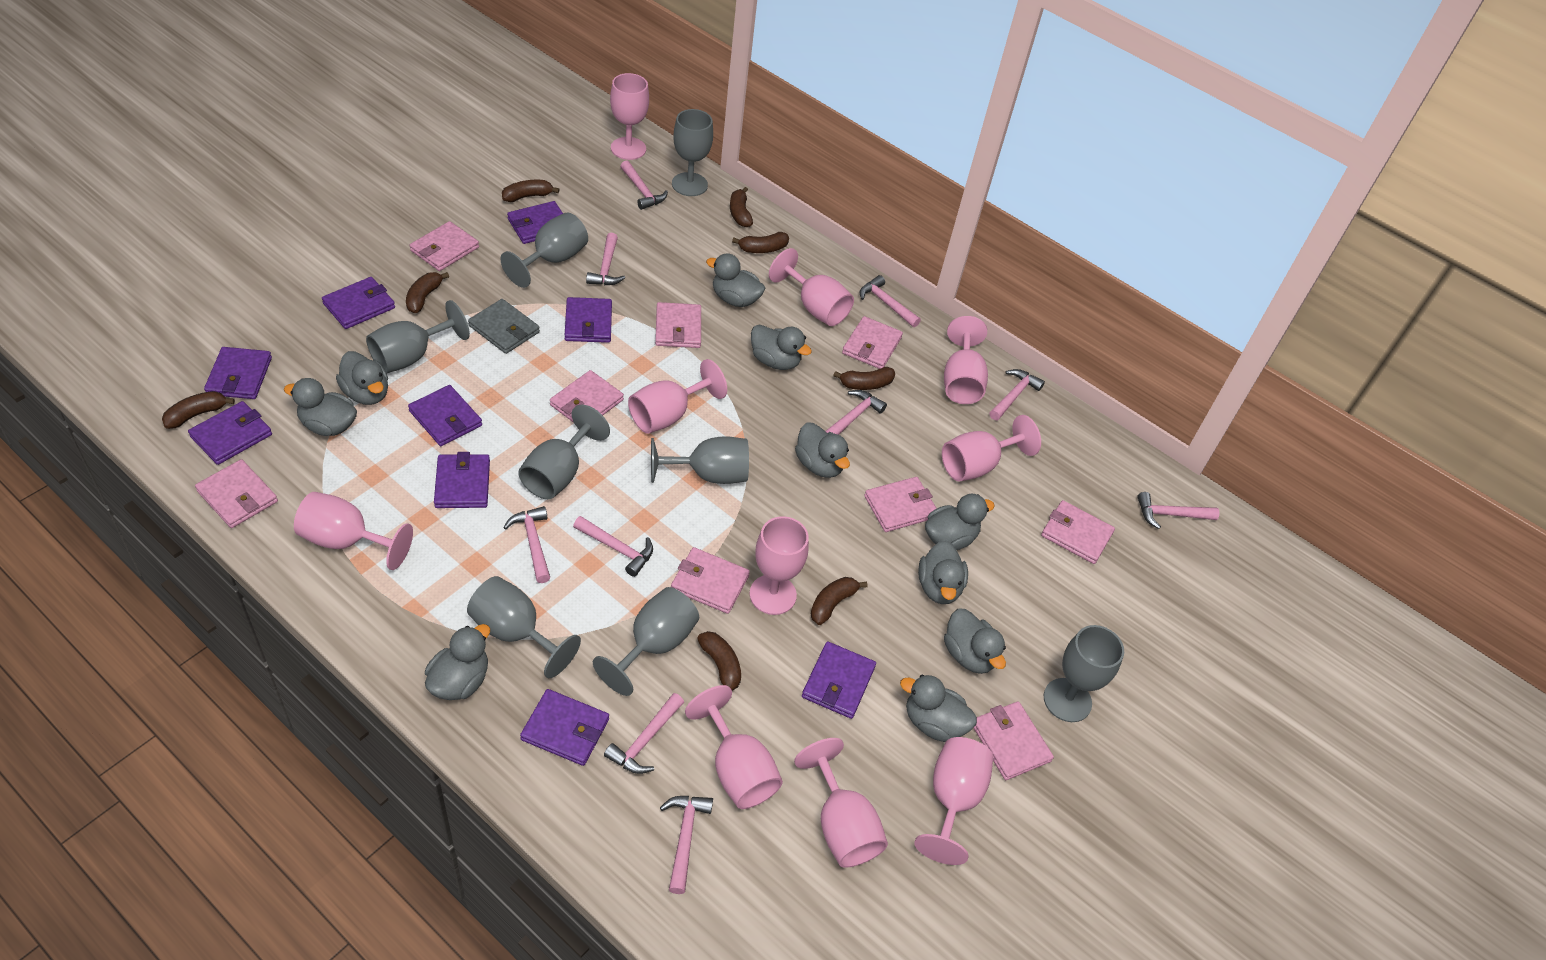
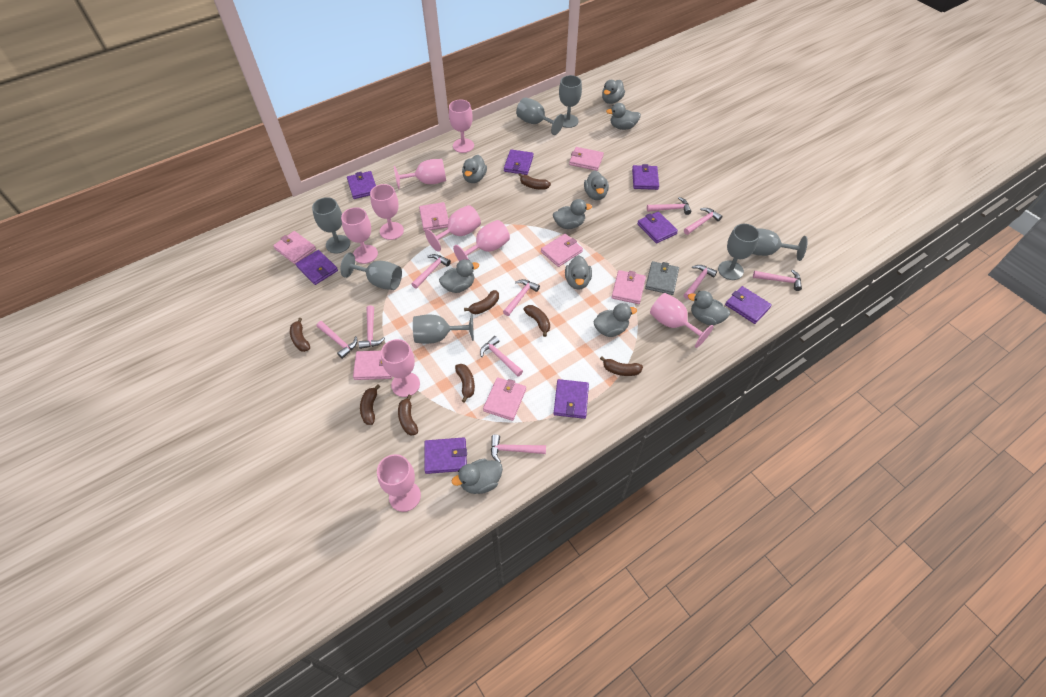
grey goblet: 8 -> 7
pink goblet: 10 -> 9
pink wallet: 9 -> 7
purple wallet: 9 -> 8

